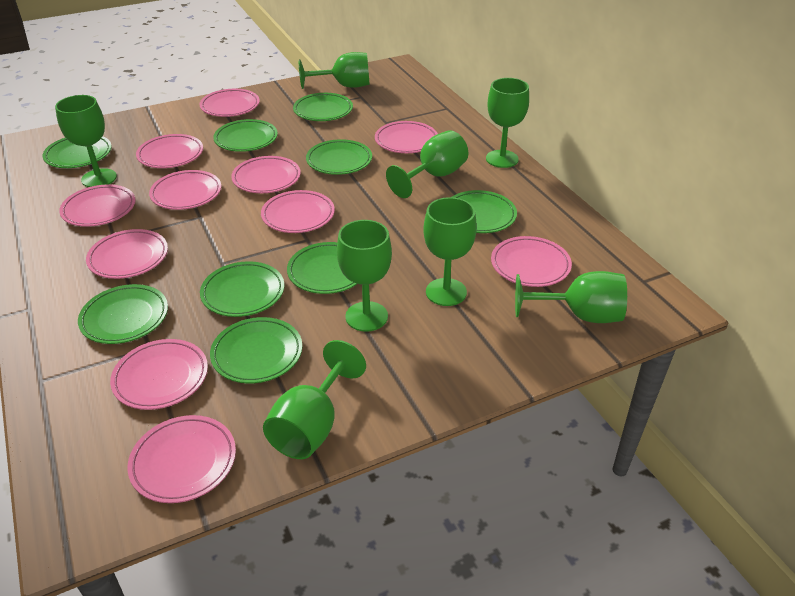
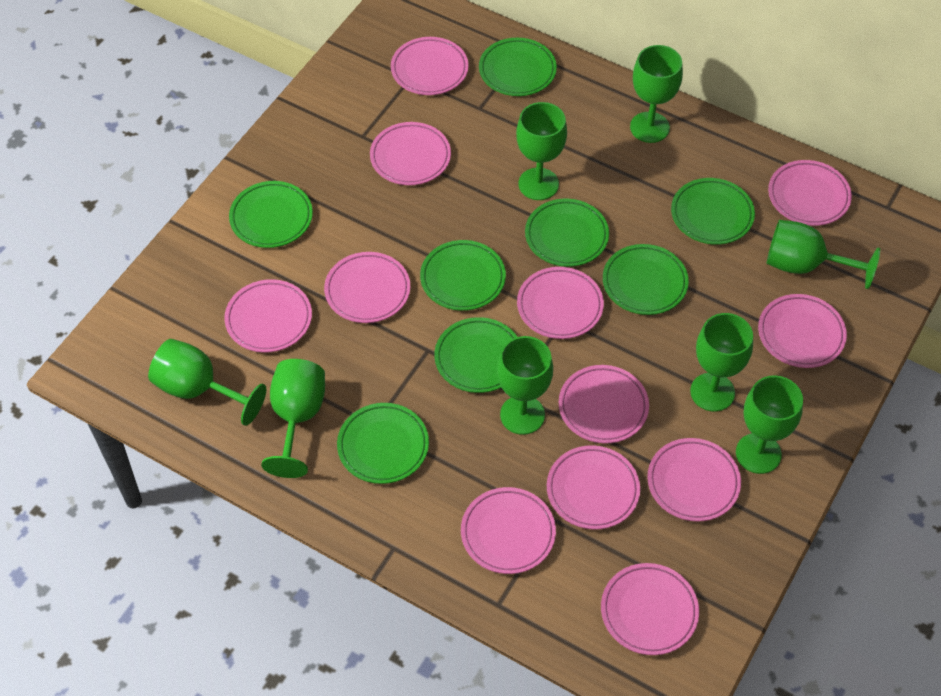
green plate: 9 -> 8
pink plate: 11 -> 12

